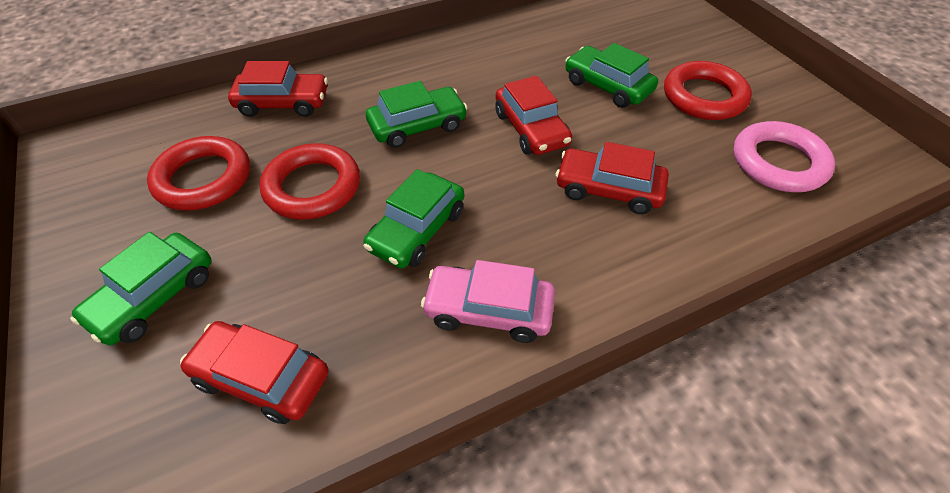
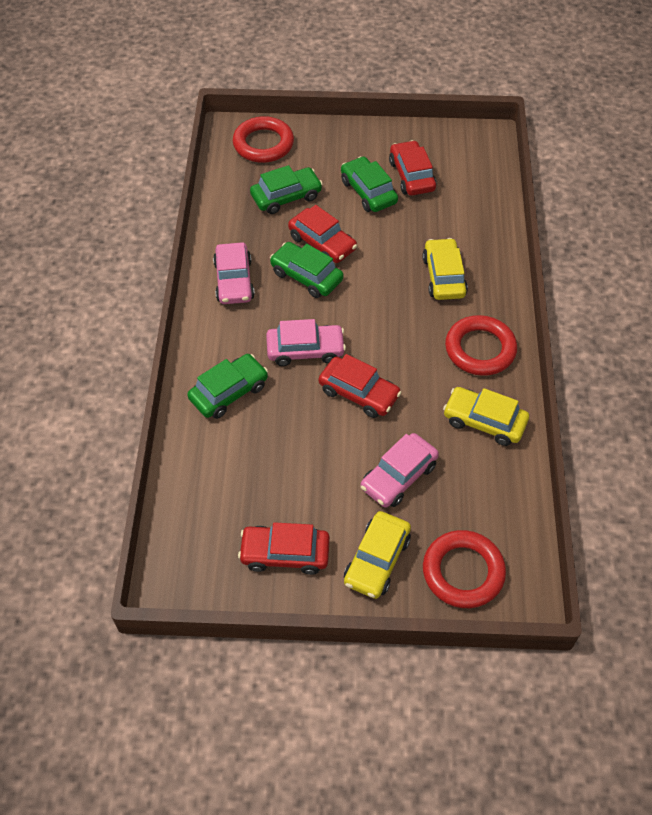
pink car: 1 -> 3
pink ring: 1 -> 0
yellow car: 0 -> 3

